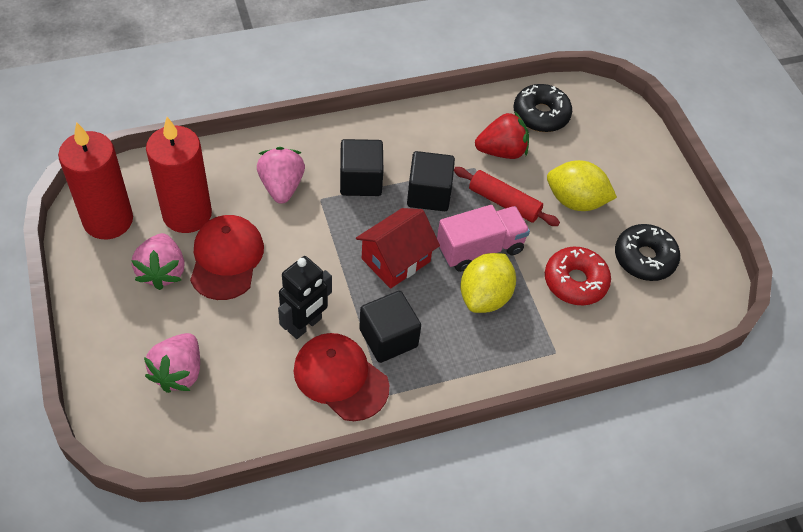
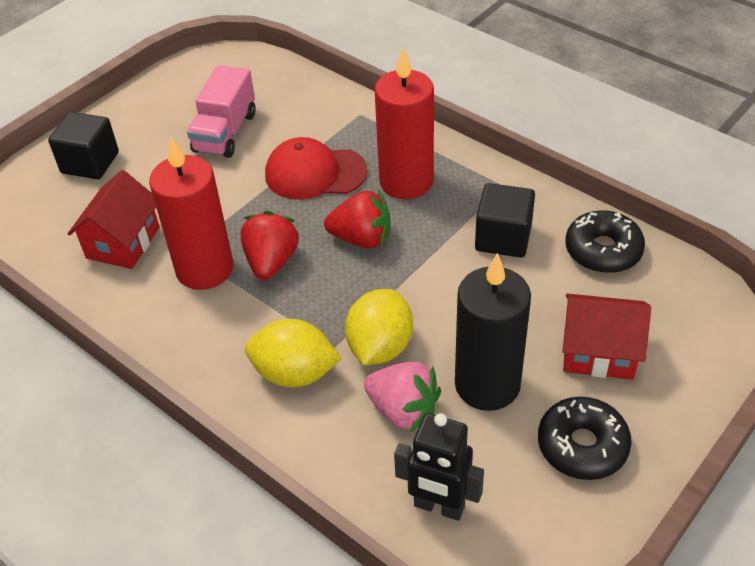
black candle: 0 -> 1
black cube: 3 -> 2
pink strawberry: 3 -> 1
red cap: 2 -> 1
red donut: 1 -> 0
red house: 1 -> 2
red rolling pin: 1 -> 0
red strawberry: 1 -> 2

